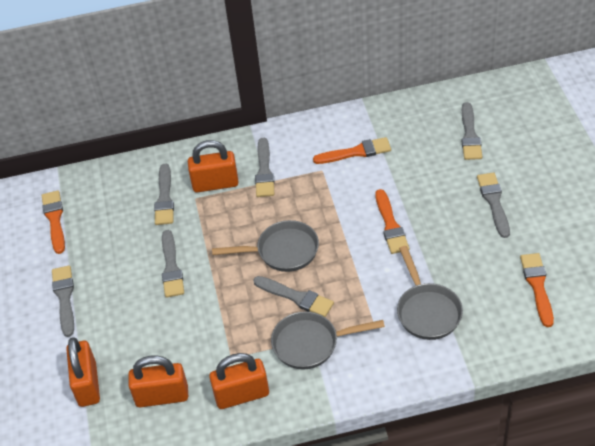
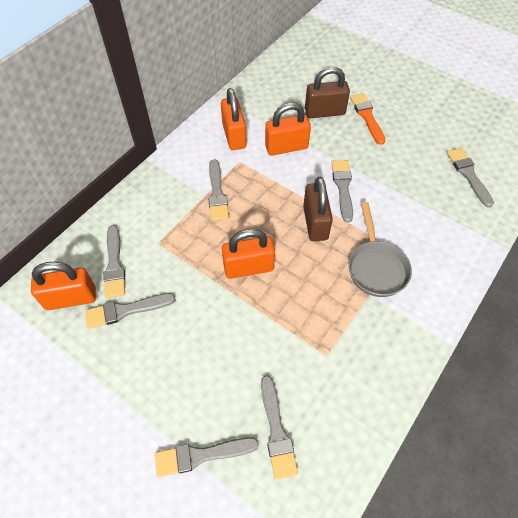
brown padlock: 0 -> 2
grey pan: 3 -> 1
orange brush: 4 -> 1

